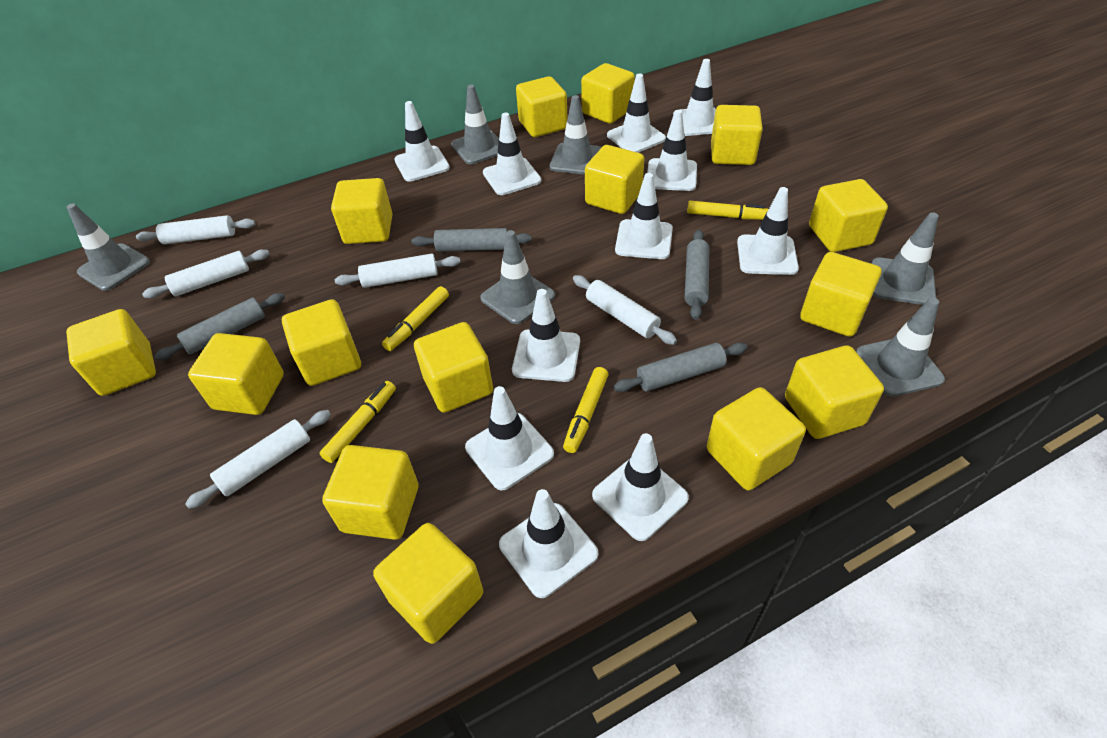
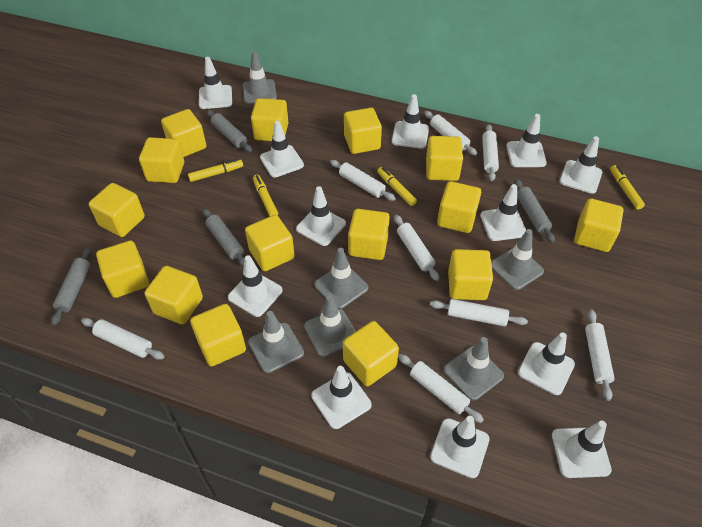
white rolling pin: 5 -> 8
white traffic cone: 11 -> 12

